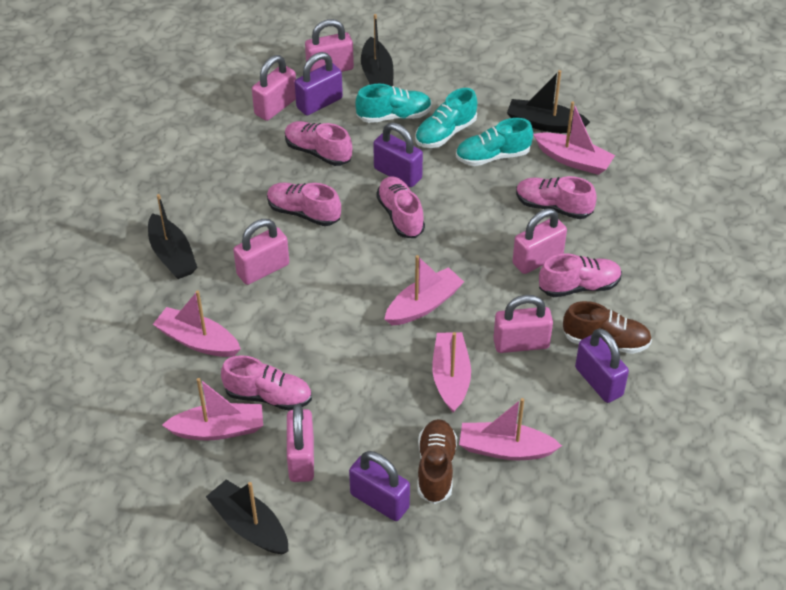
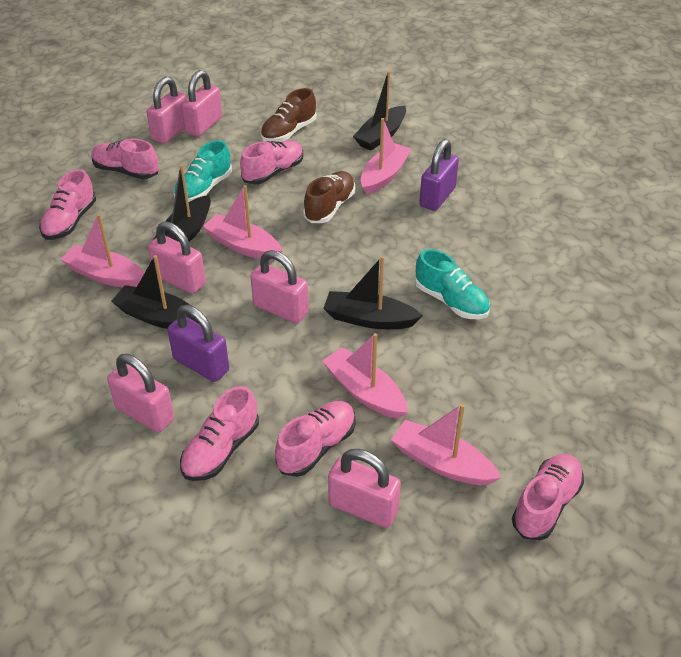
pink boat: 6 -> 5
purple padlock: 4 -> 2
turquoise shoe: 3 -> 2

